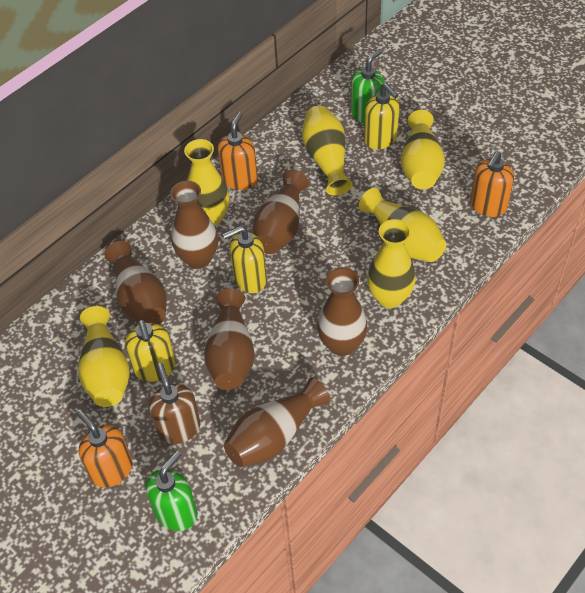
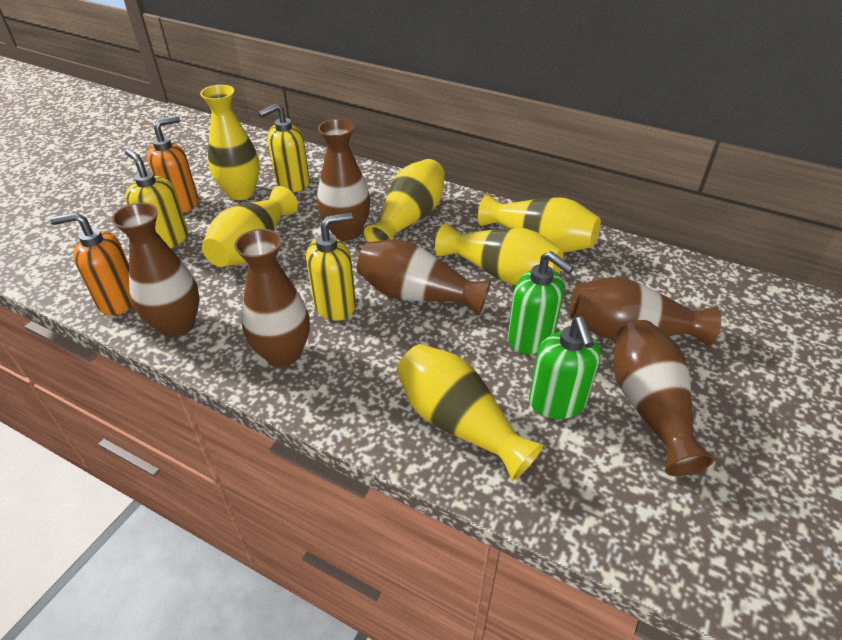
brown soap dispenser: 1 -> 0
orange soap dispenser: 3 -> 2

